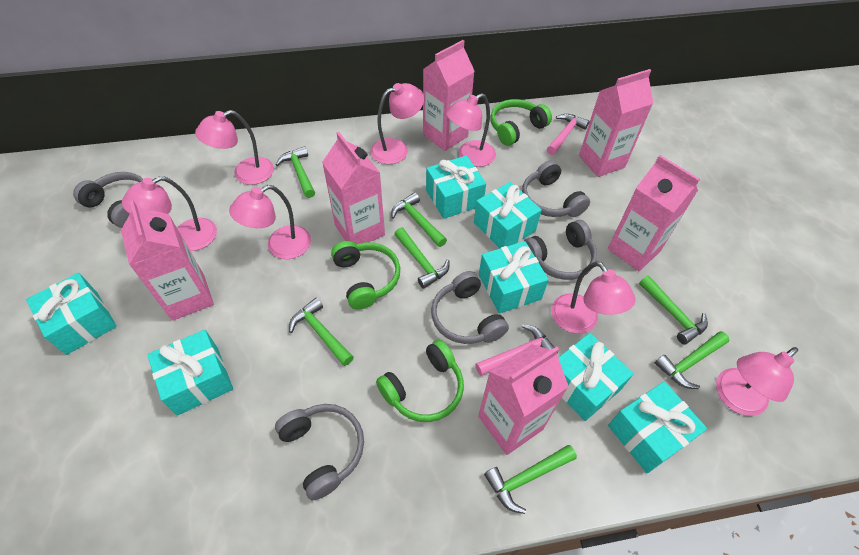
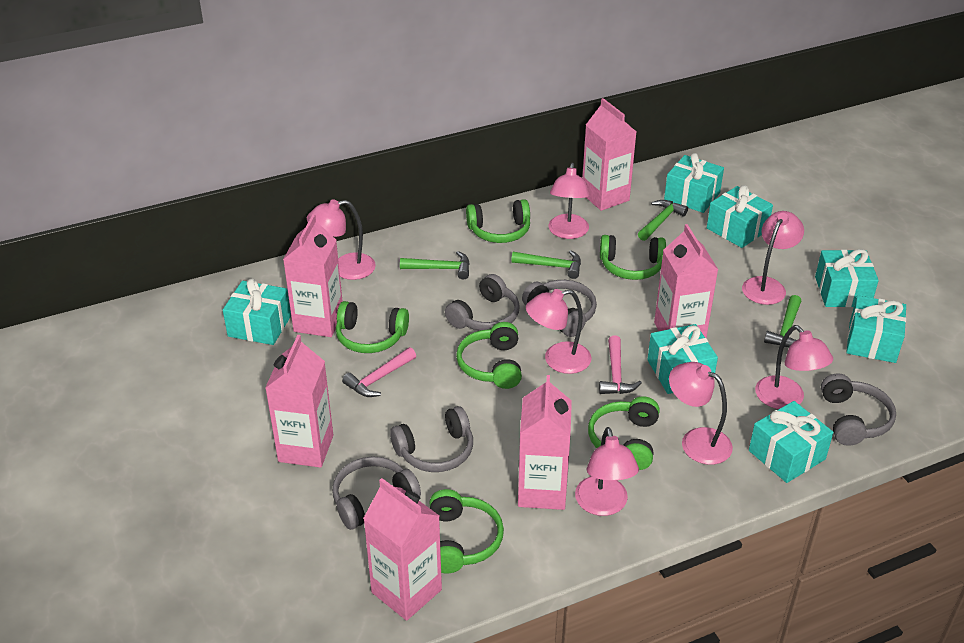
green hammer: 7 -> 4
green headphones: 3 -> 6

